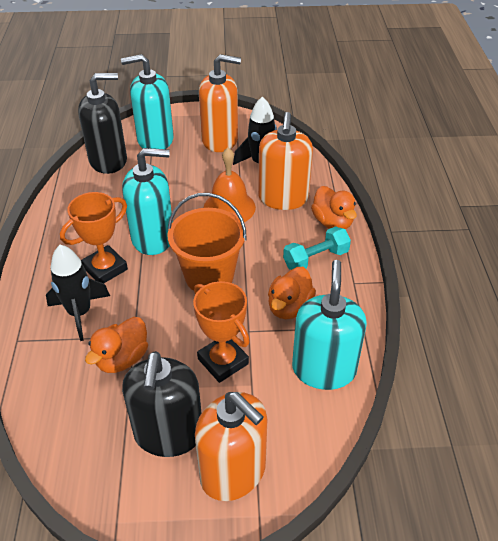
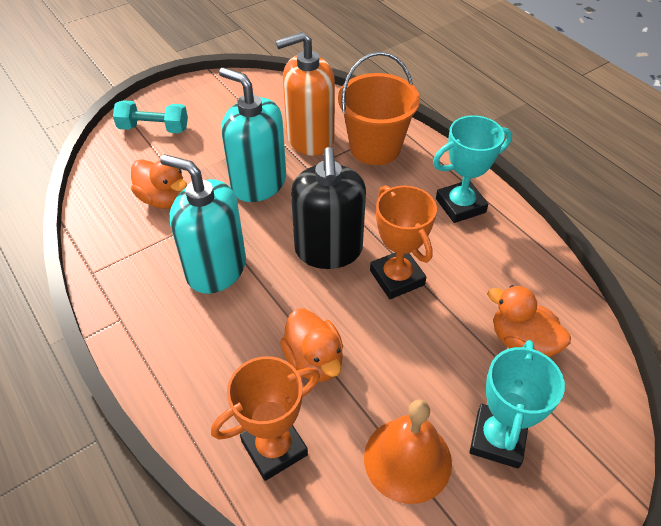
black rocket: 2 -> 0
black soap dispenser: 2 -> 1
orange soap dispenser: 3 -> 1
turquoise soap dispenser: 3 -> 2
turquoise trophy: 0 -> 2

